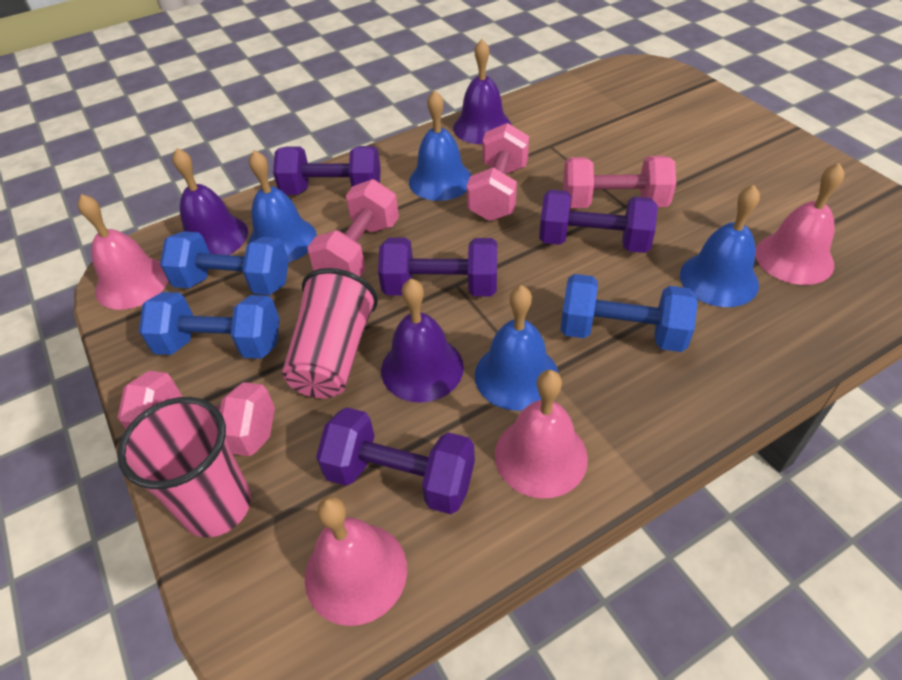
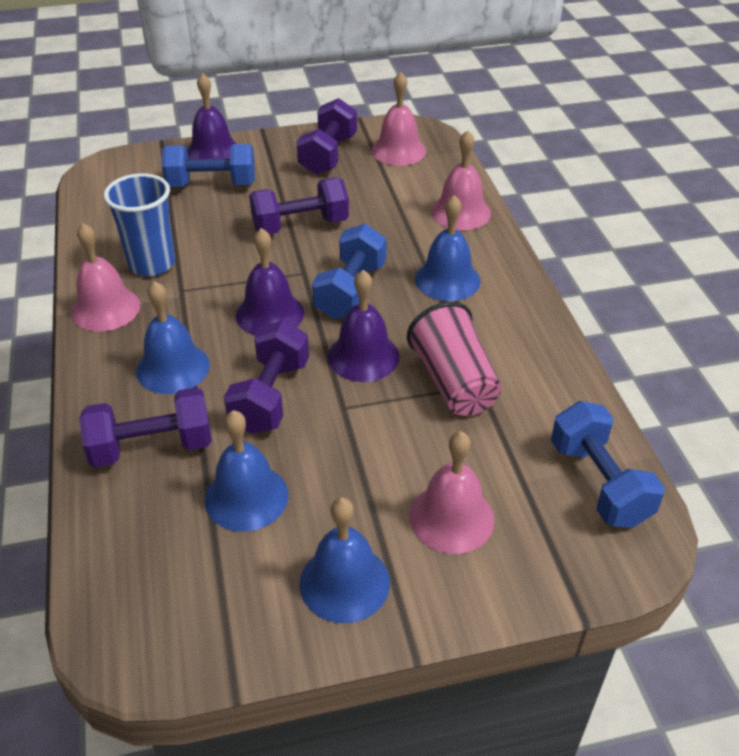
blue cup: 0 -> 1
pink cup: 2 -> 1
pink dumbbell: 4 -> 0

